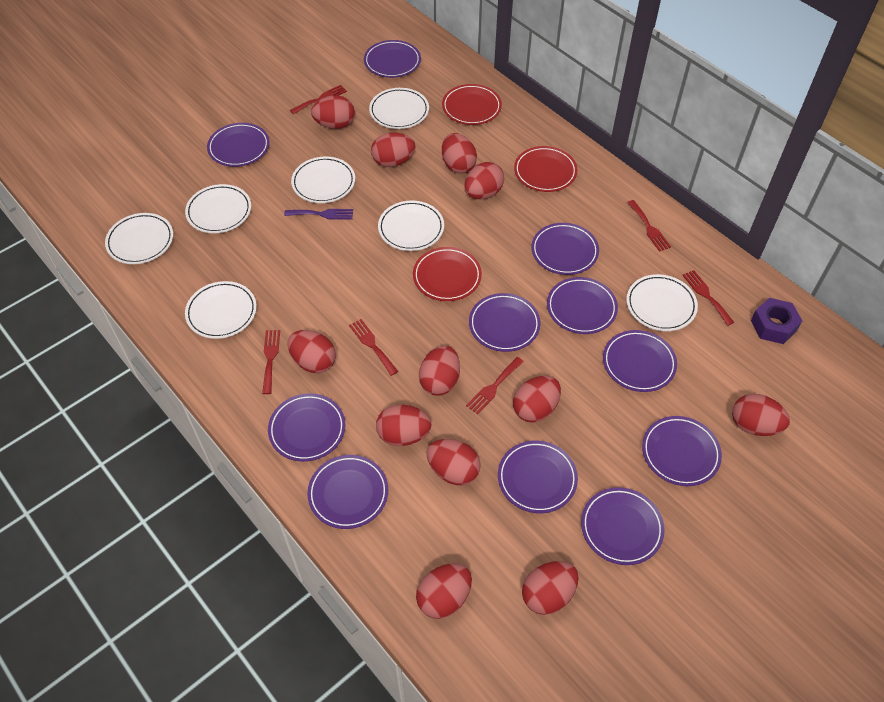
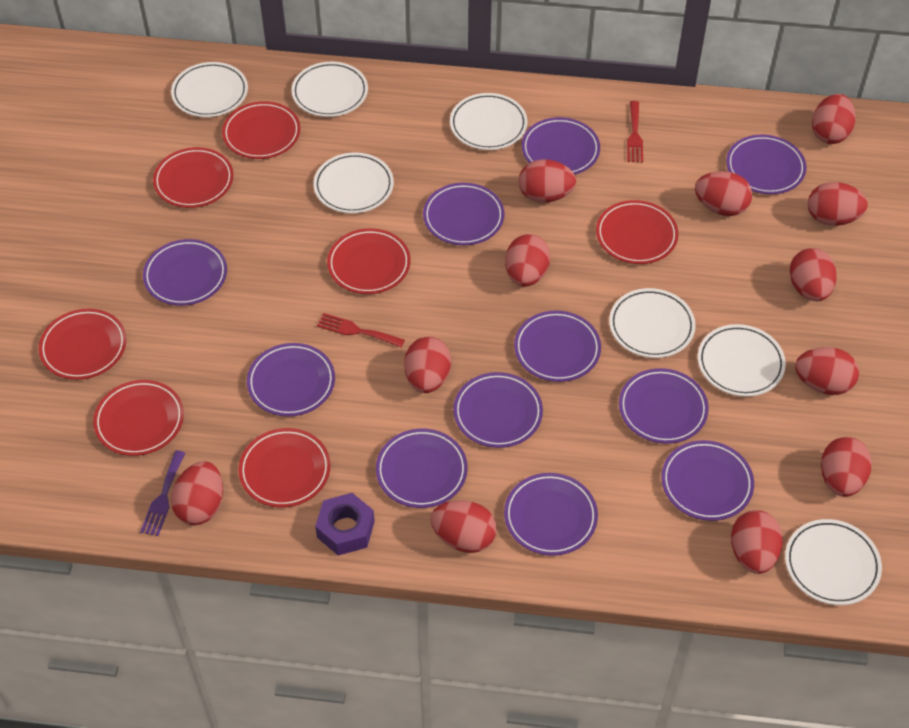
red fork: 6 -> 2
red plate: 3 -> 7

